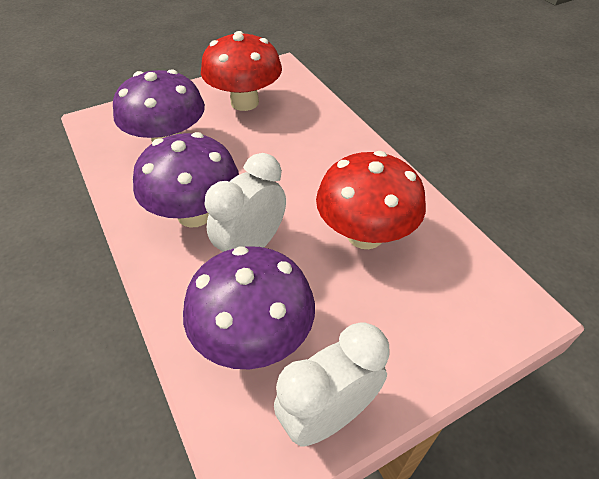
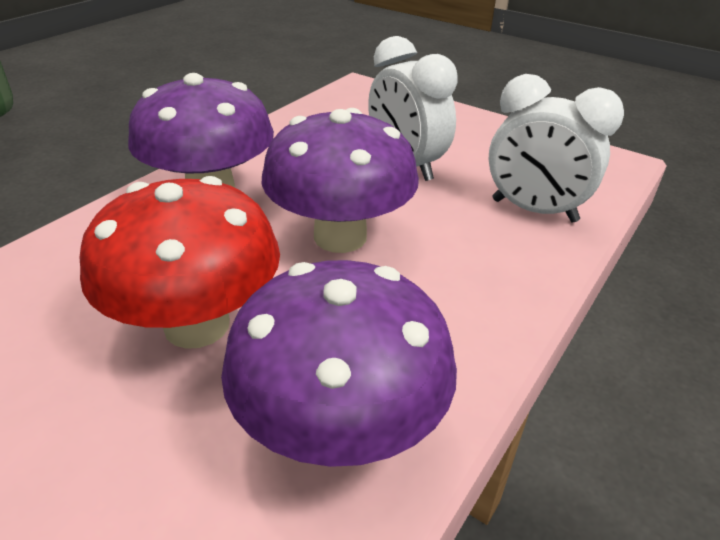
red mushroom: 2 -> 1

